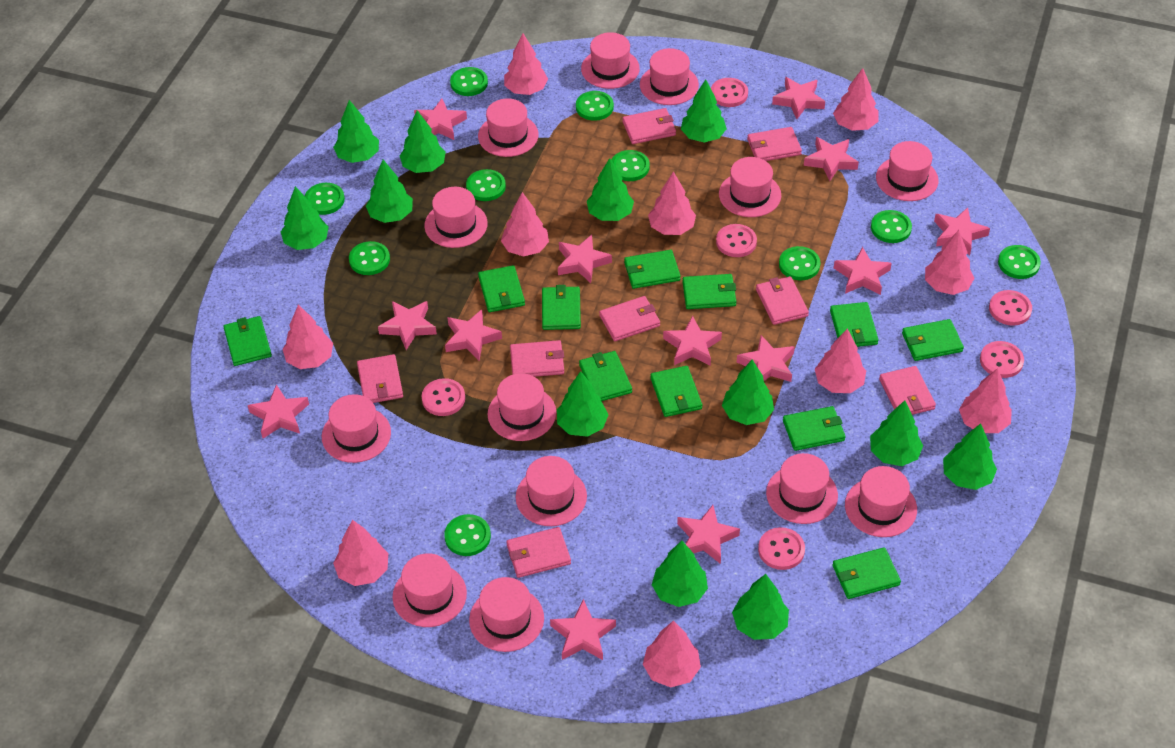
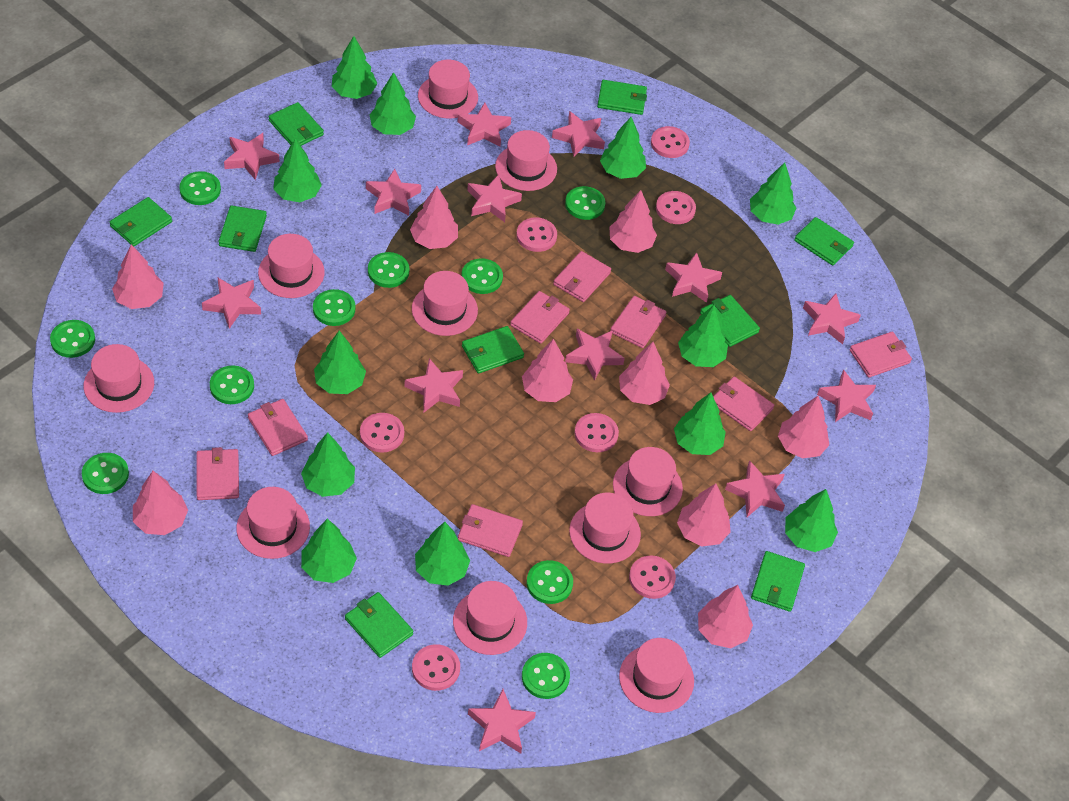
green wallet: 11 -> 9
pink button: 6 -> 7
pink hat: 13 -> 10
pink tree: 10 -> 9

